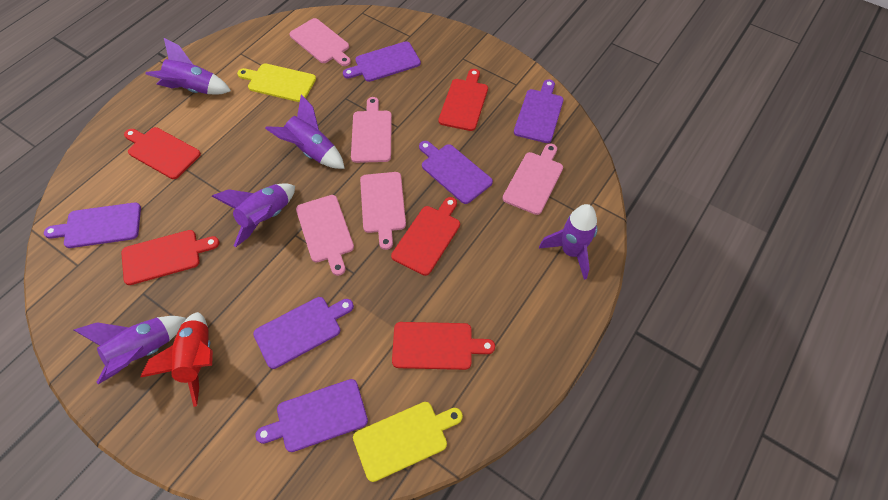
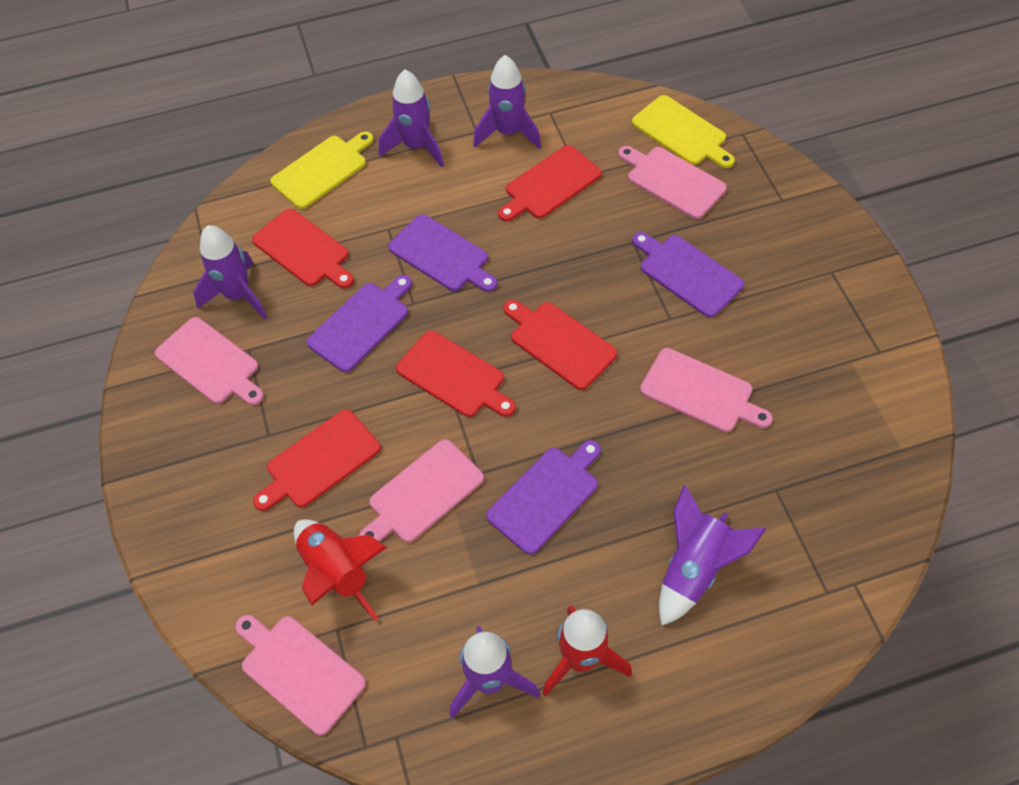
purple cutting board: 6 -> 4
red rocket: 1 -> 2

